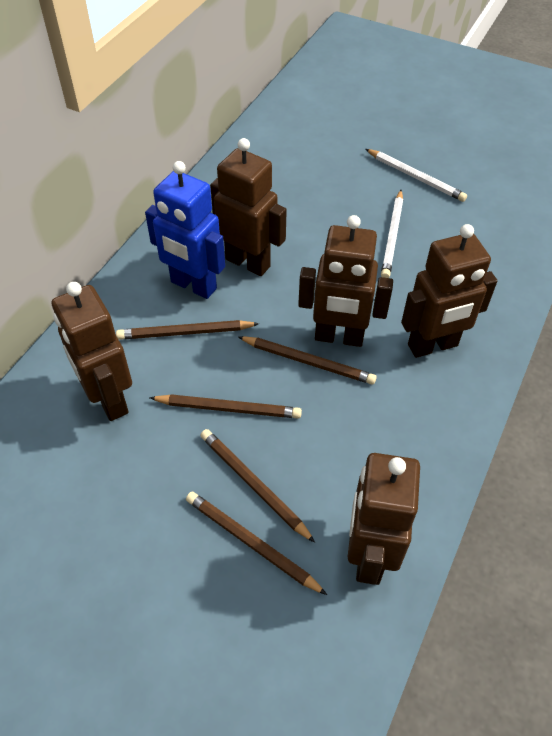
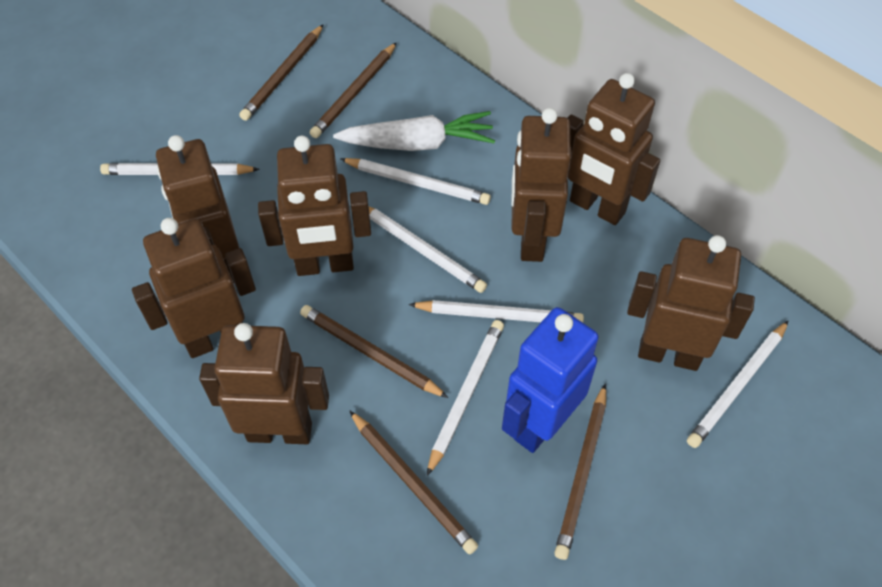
brown robot: 5 -> 7
white carrot: 0 -> 1
white pencil: 2 -> 6

